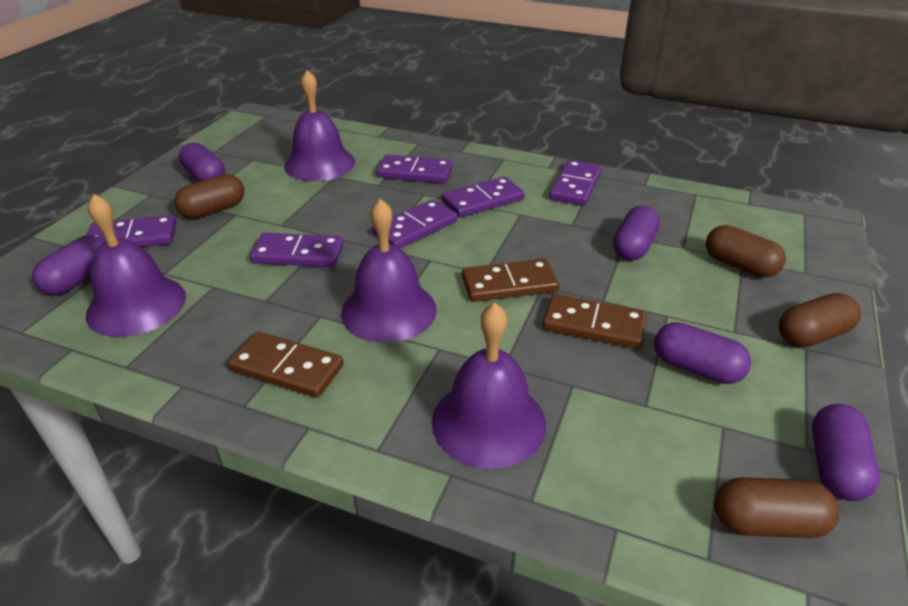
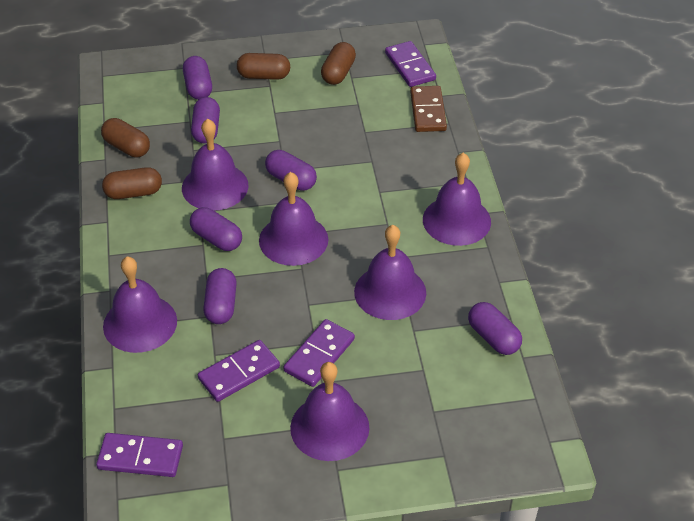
brown domino: 3 -> 1
purple bell: 4 -> 6
purple capsule: 5 -> 6
purple domino: 6 -> 4

